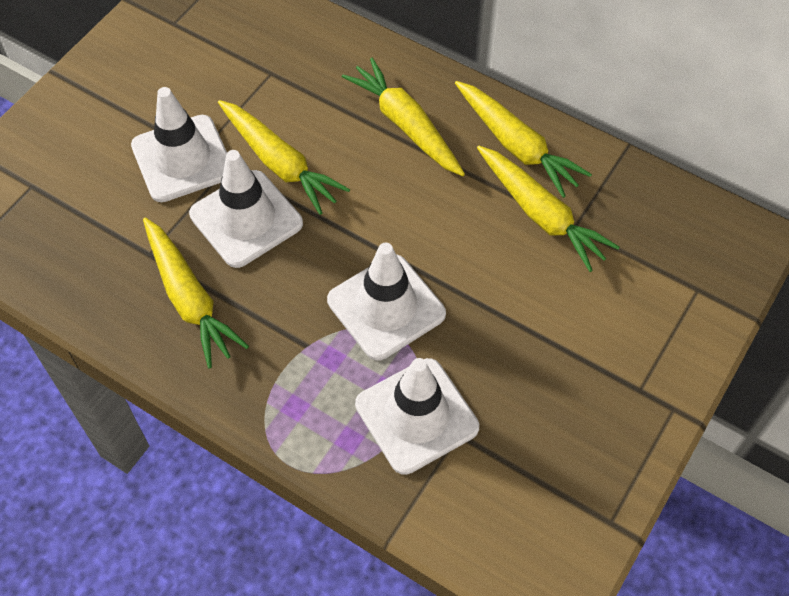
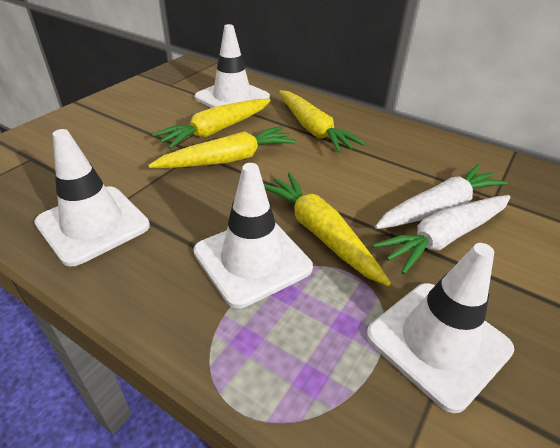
white carrot: 0 -> 2
yellow carrot: 5 -> 4

